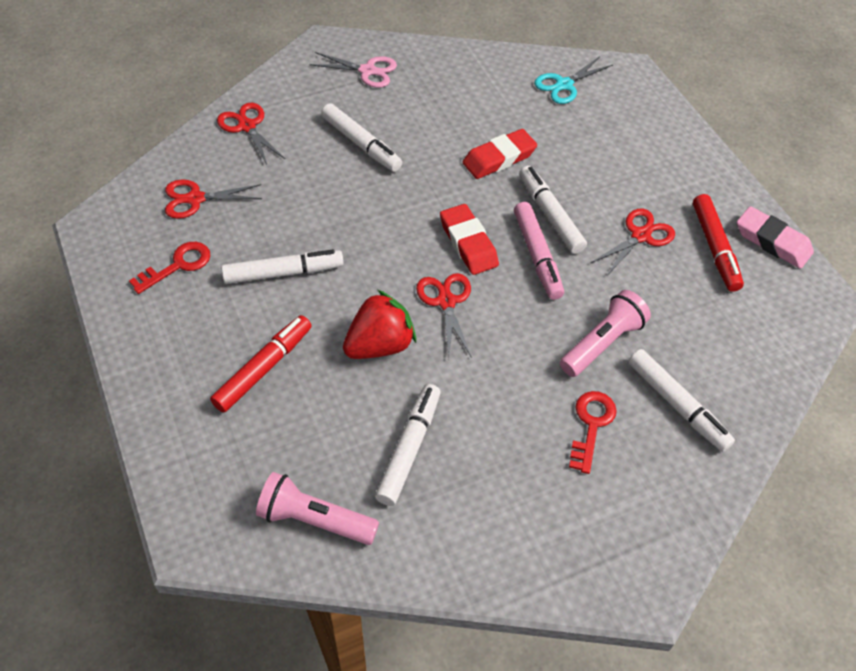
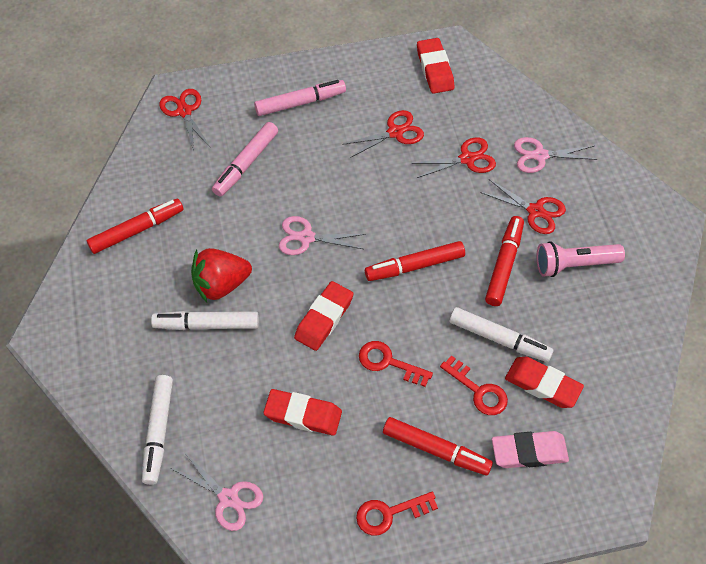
pink flashlight: 2 -> 1
pink marker: 1 -> 2
pink scissors: 1 -> 3
red eraser: 2 -> 4
red key: 2 -> 3
red marker: 2 -> 4
turquoise scissors: 1 -> 0
white marker: 5 -> 3

